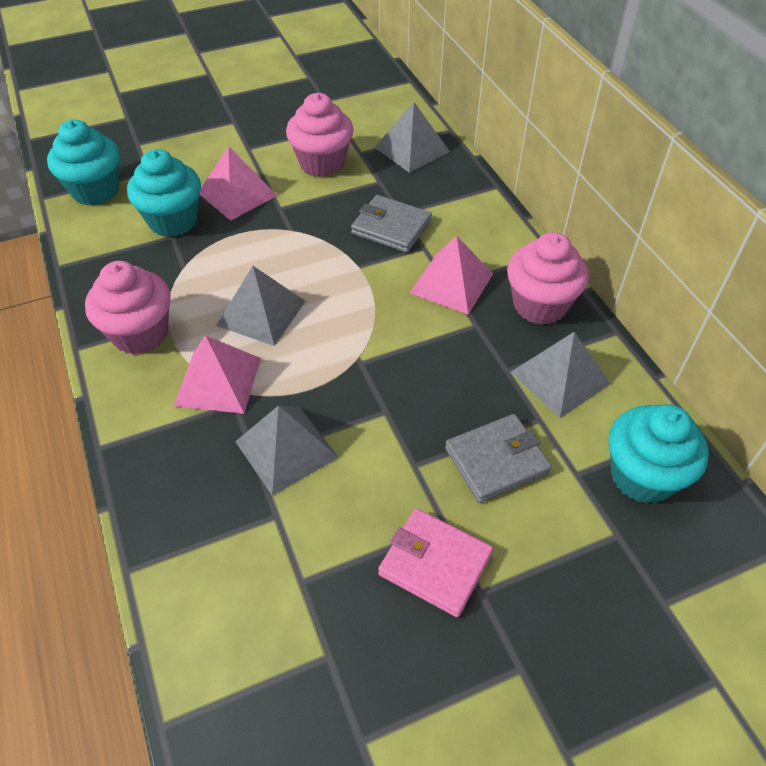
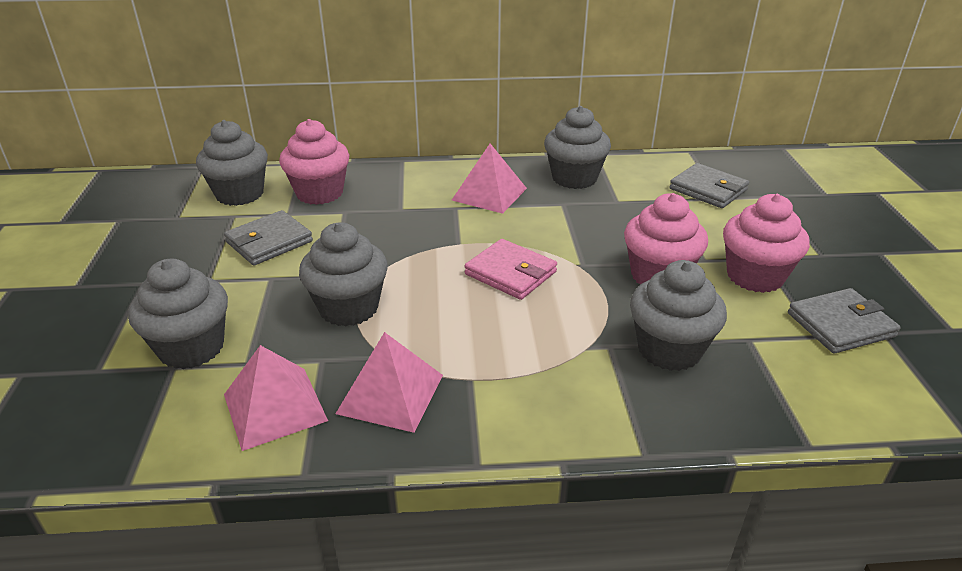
grey cupcake: 0 -> 5
grey pyramid: 4 -> 0
grey wallet: 2 -> 3
turquoise cupcake: 3 -> 0

